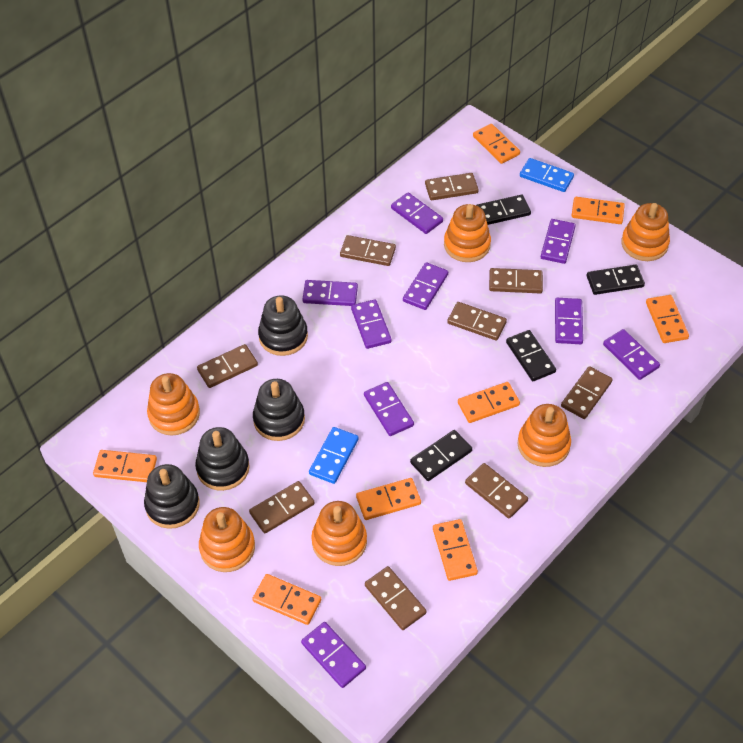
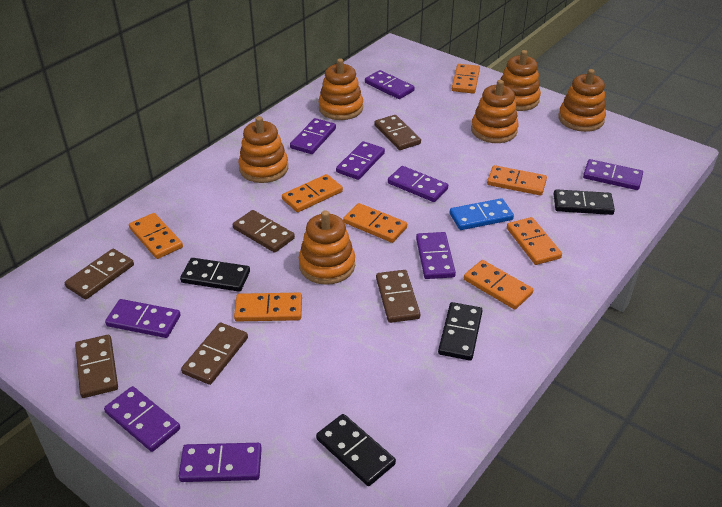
black stacking toy: 4 -> 0
blue domino: 2 -> 1
brown domino: 9 -> 6

